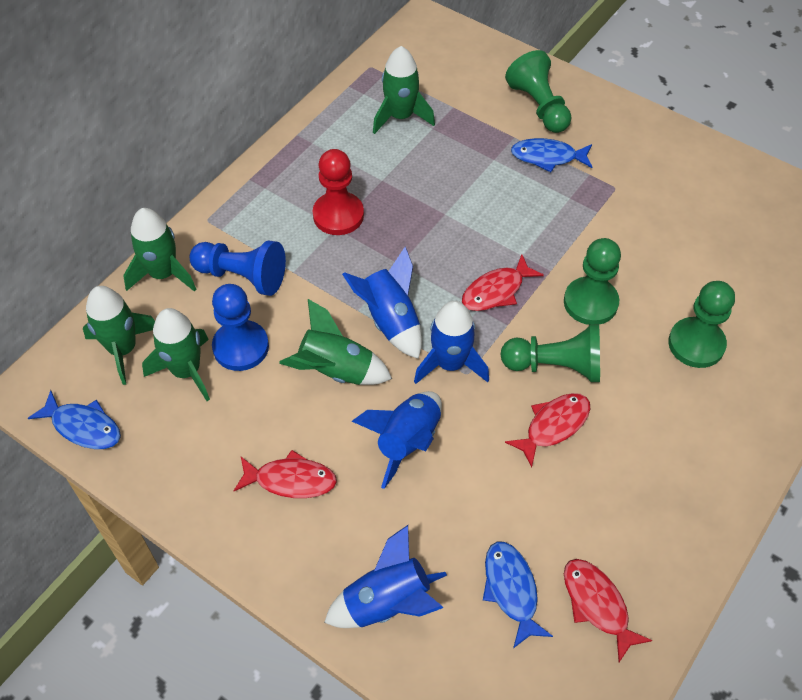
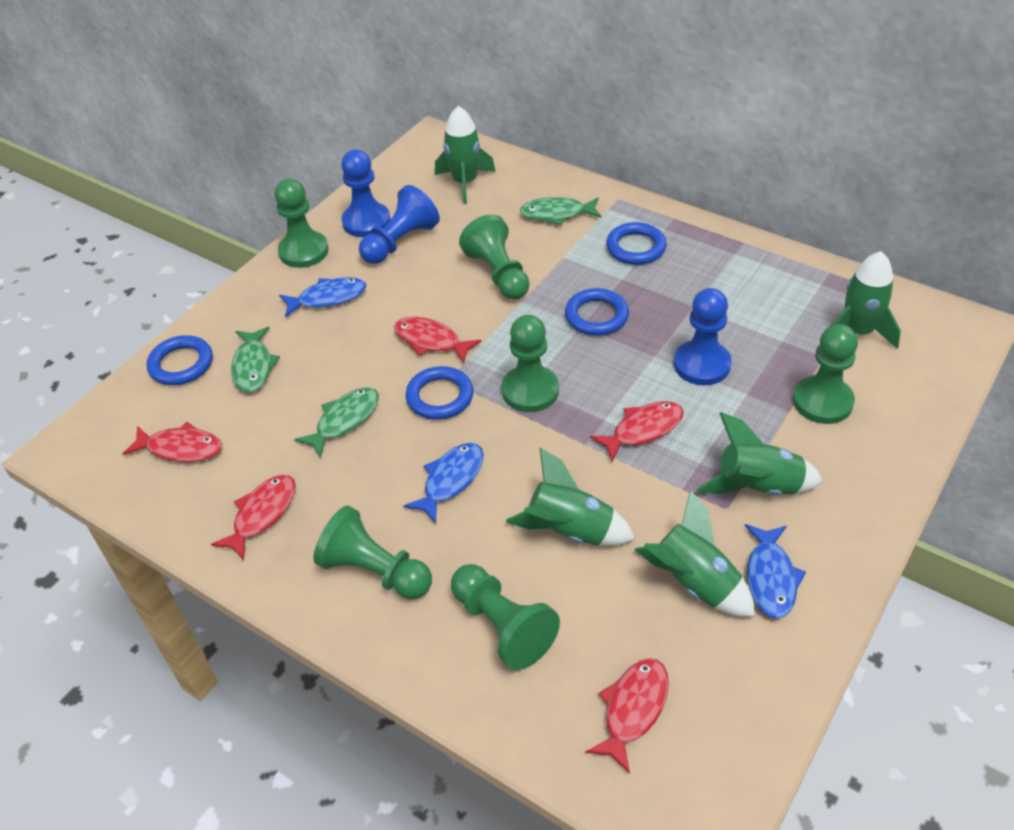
blue pawn: 2 -> 3
blue ring: 0 -> 4
blue rocket: 4 -> 0
green fish: 0 -> 3
green pawn: 4 -> 6
red fish: 4 -> 5
red pawn: 1 -> 0

